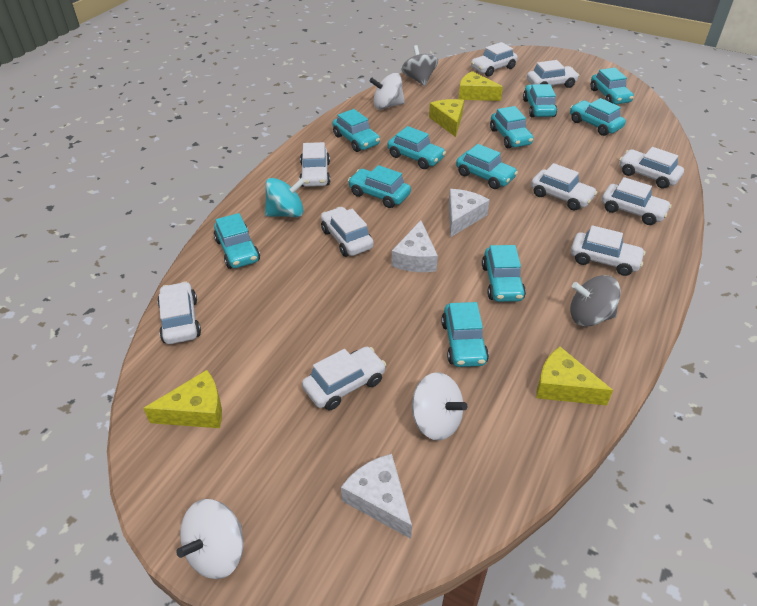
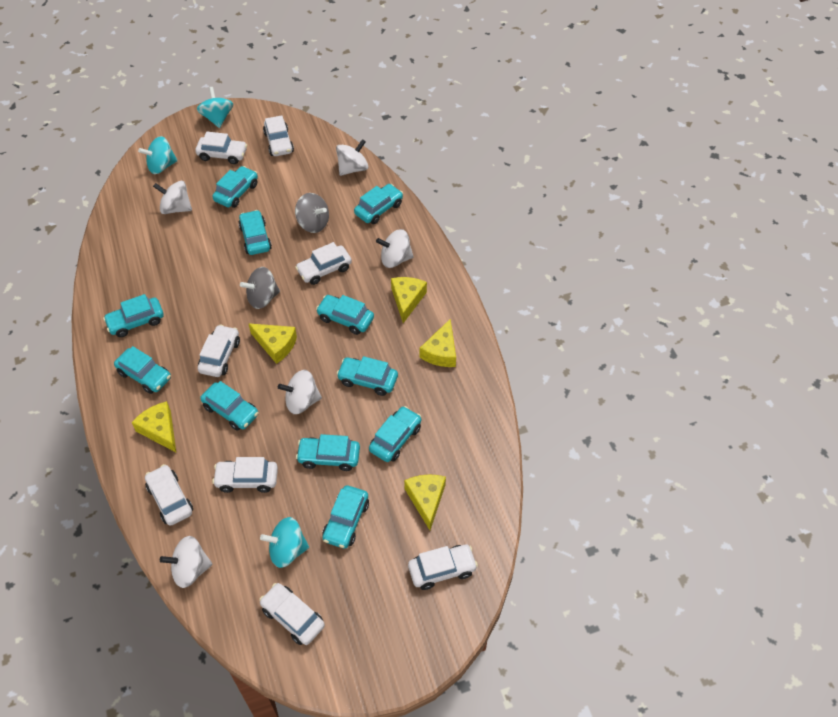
turquoise spinning top: 1 -> 3
white car: 10 -> 8
white cheese: 3 -> 0
white spinning top: 3 -> 5
yellow cheese: 4 -> 5

